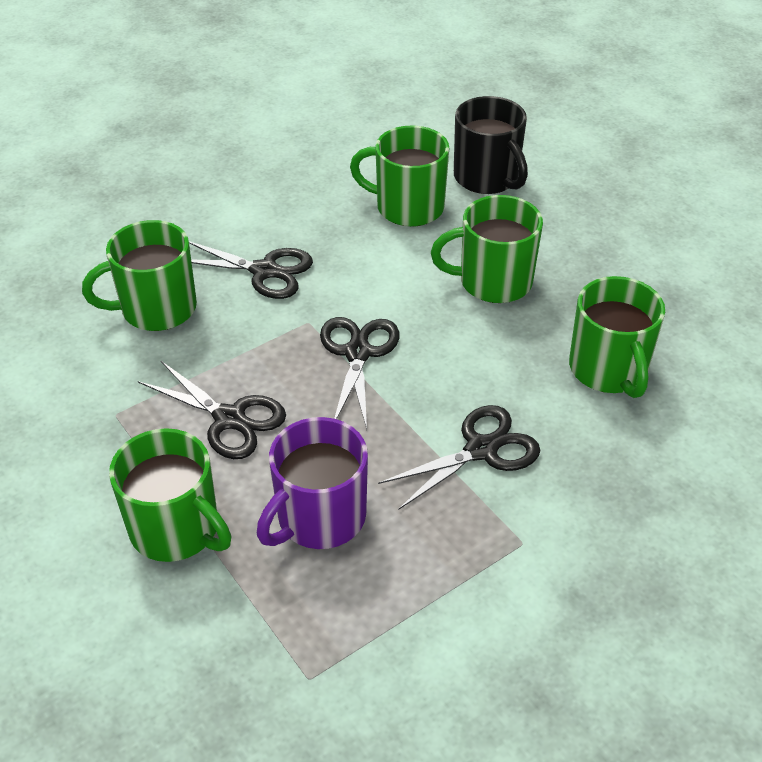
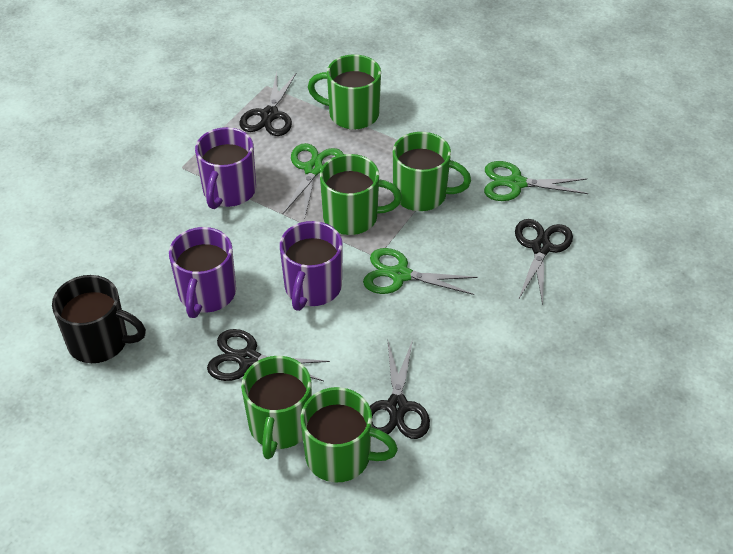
green scissors: 0 -> 3
purple mug: 1 -> 3

